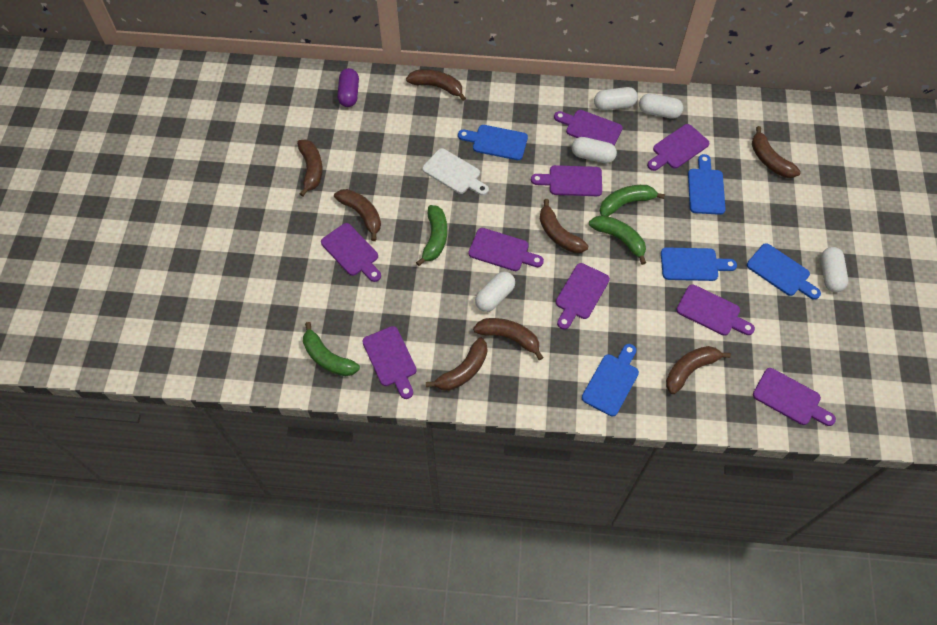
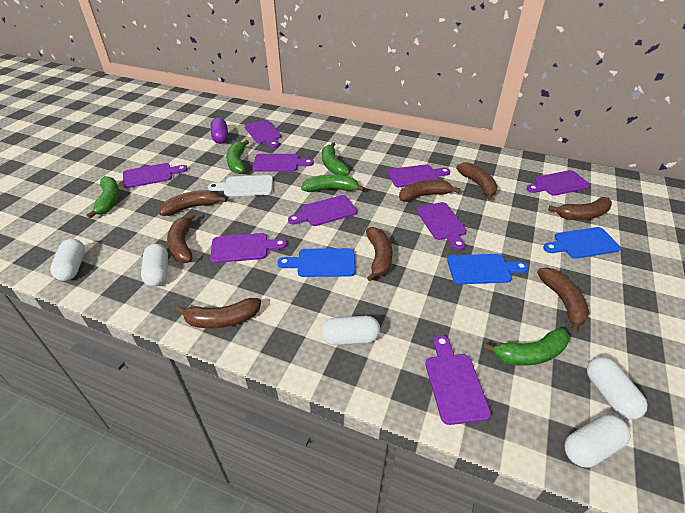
blue cutting board: 5 -> 3
green banana: 4 -> 5

